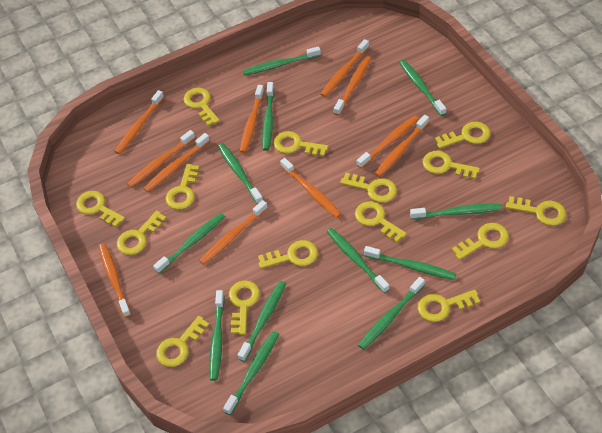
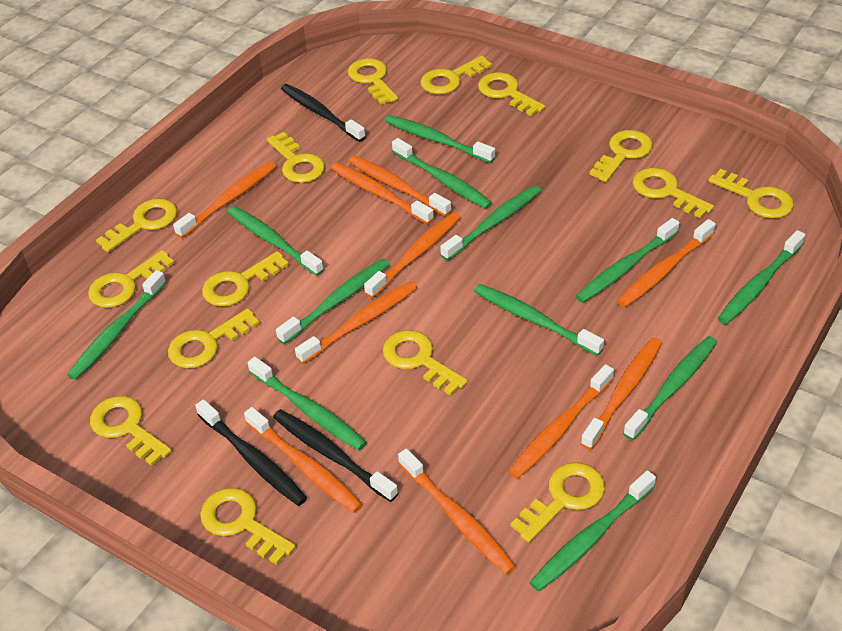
black toothbrush: 0 -> 3
orange toothbrush: 11 -> 10

